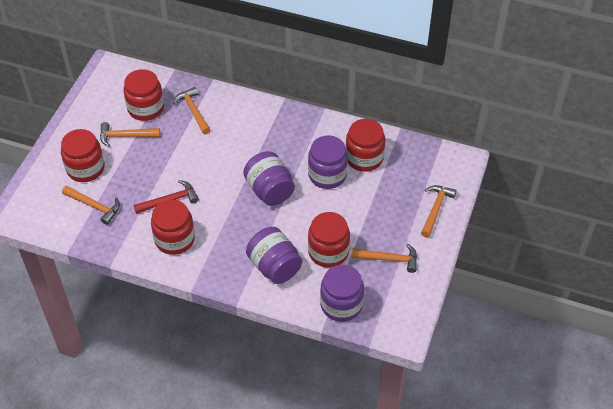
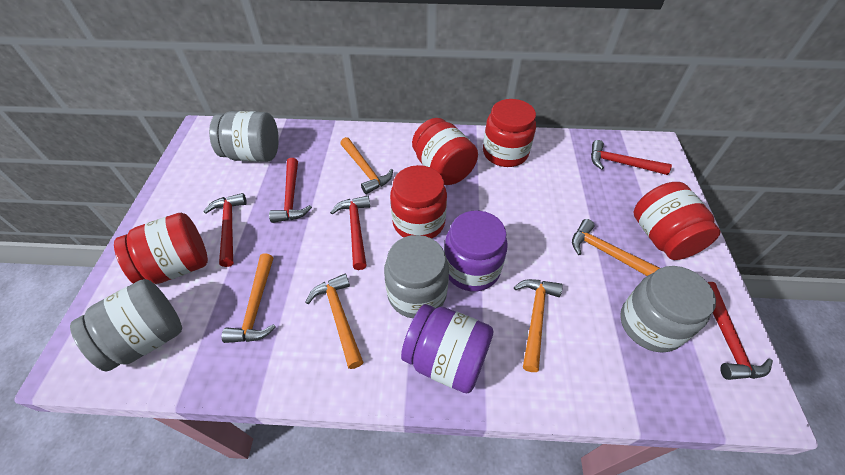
grey jar: 0 -> 4
purple jar: 4 -> 2
red hammer: 1 -> 5

